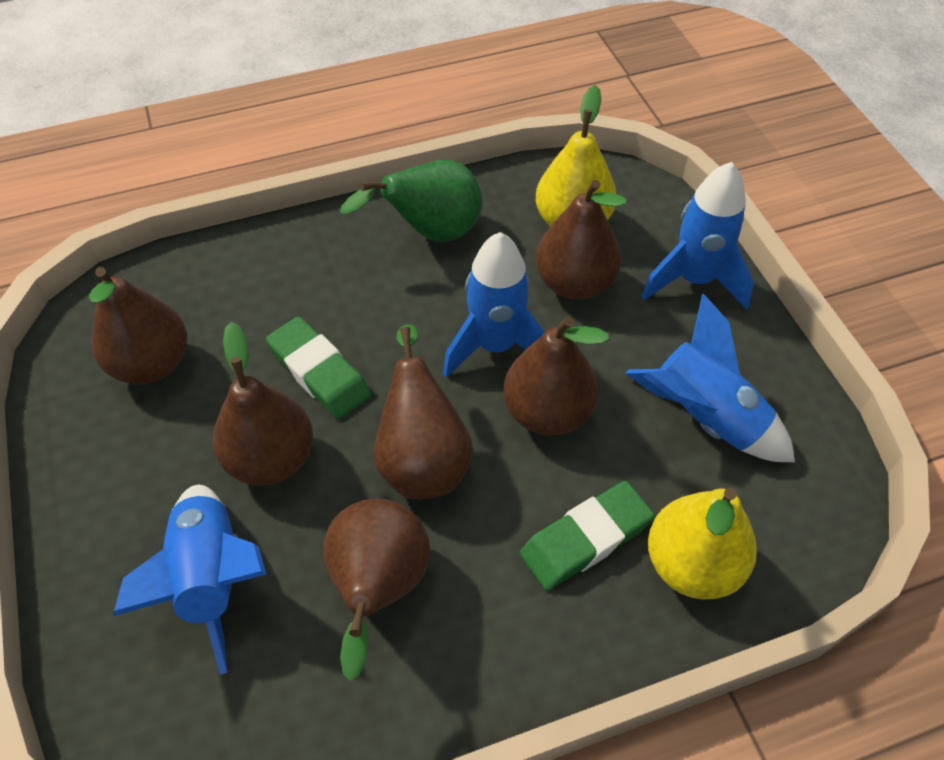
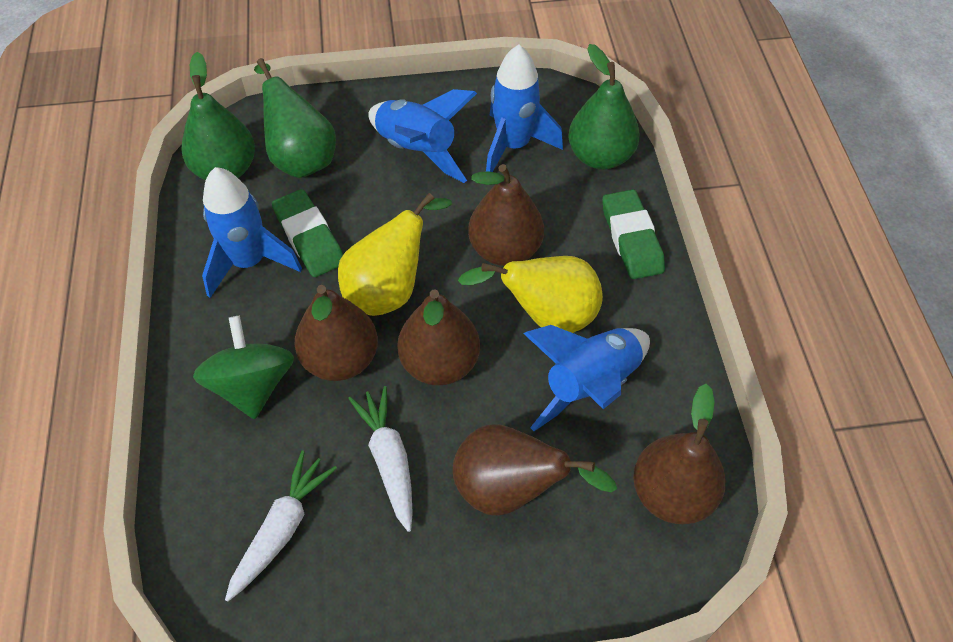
brown pear: 6 -> 5
green pear: 1 -> 3
green spinning top: 0 -> 1
white carrot: 0 -> 2

